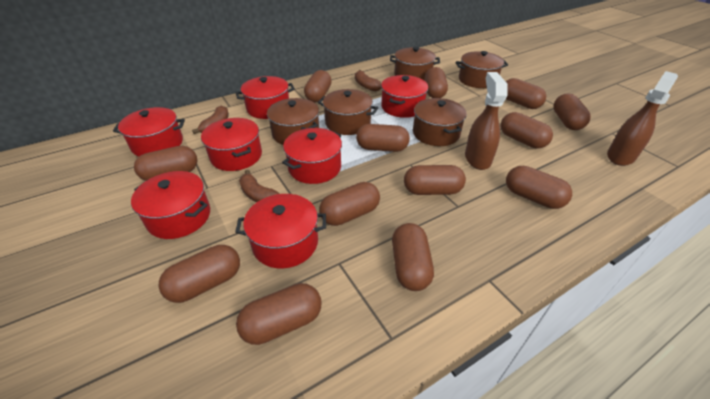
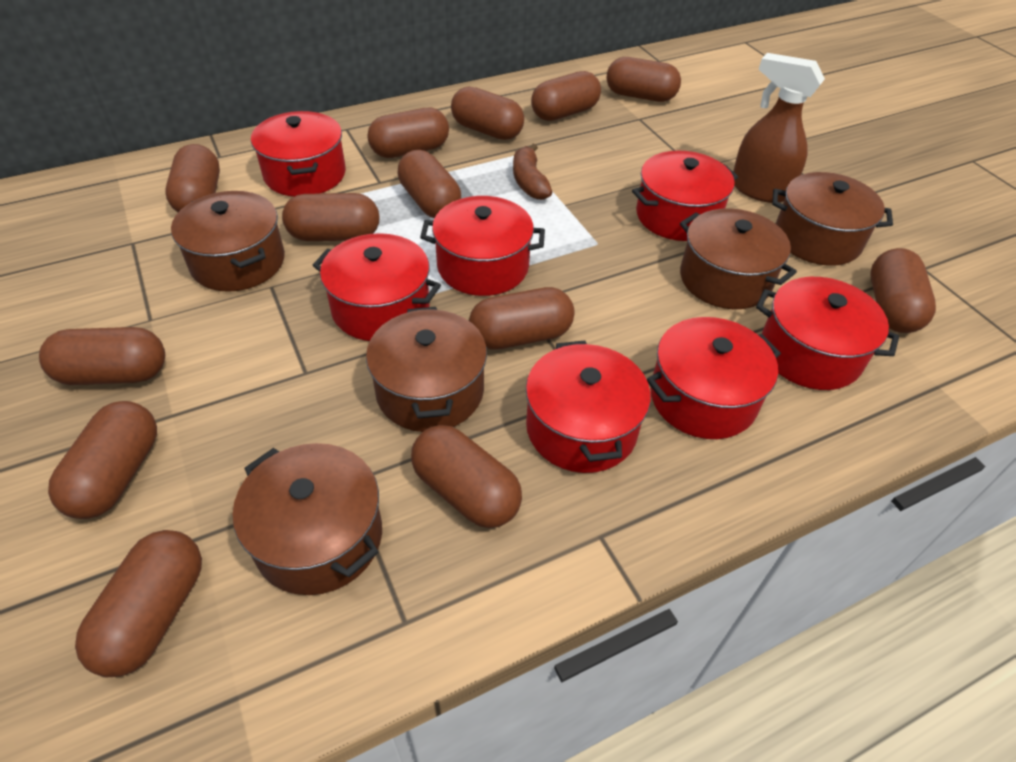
brown banana: 3 -> 1
brown spray bottle: 2 -> 1

